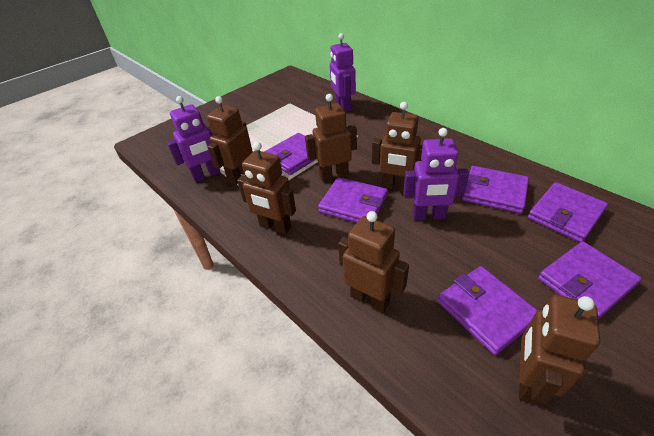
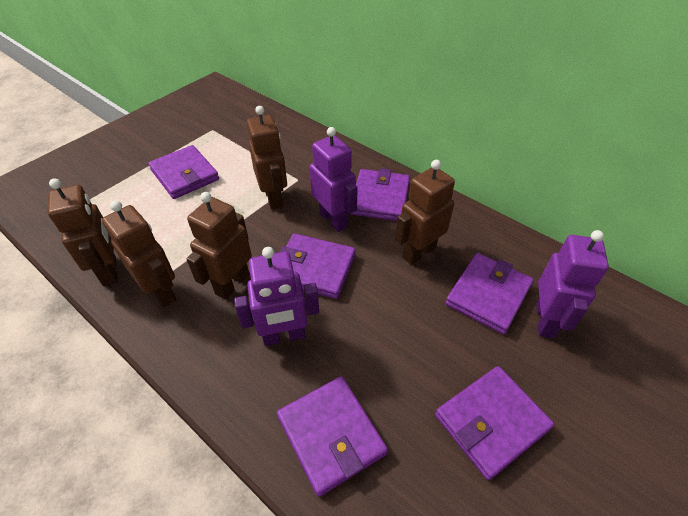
brown robot: 6 -> 5

